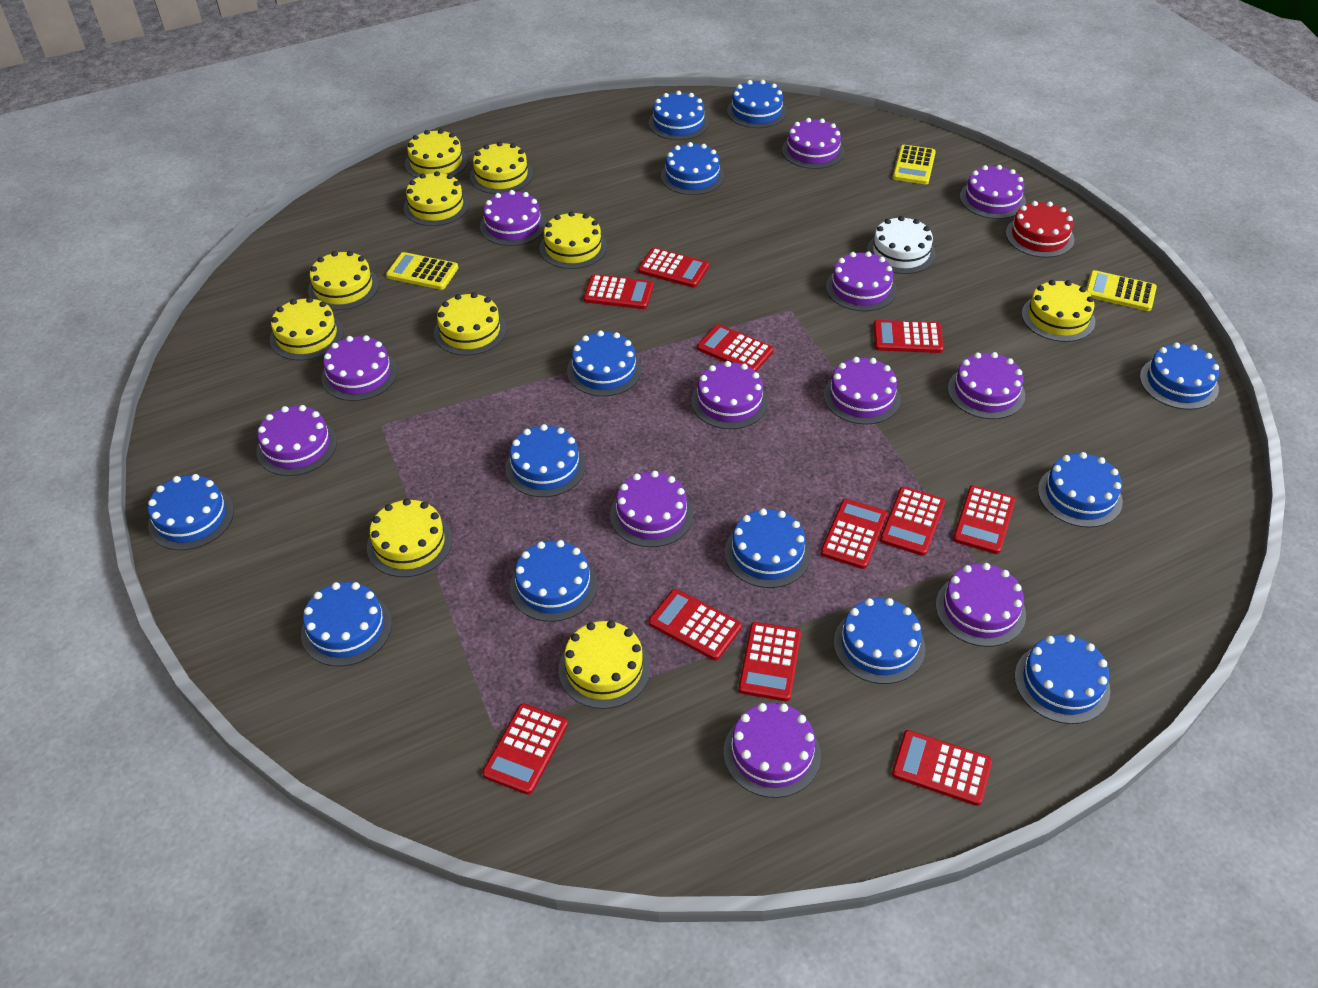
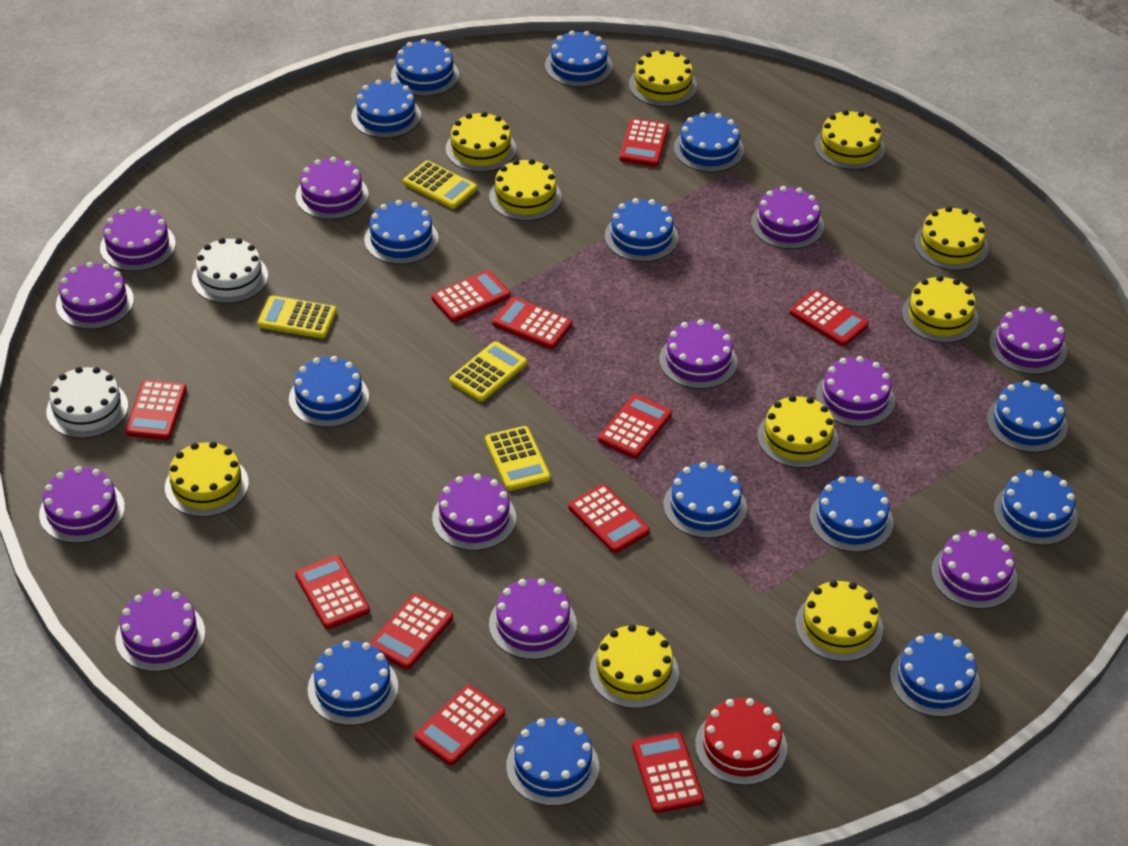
blue cake: 13 -> 14
white cake: 1 -> 2
yellow calculator: 3 -> 4

